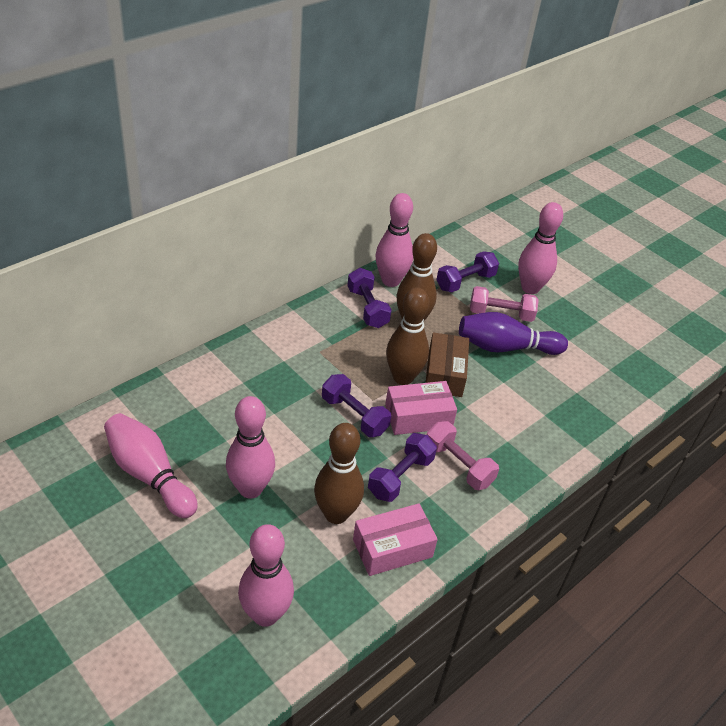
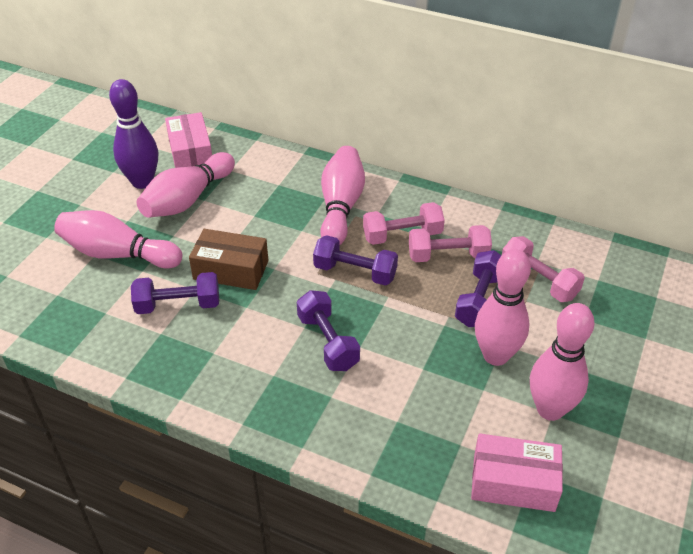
brown bowling pin: 3 -> 0
pink dumbbell: 2 -> 3

